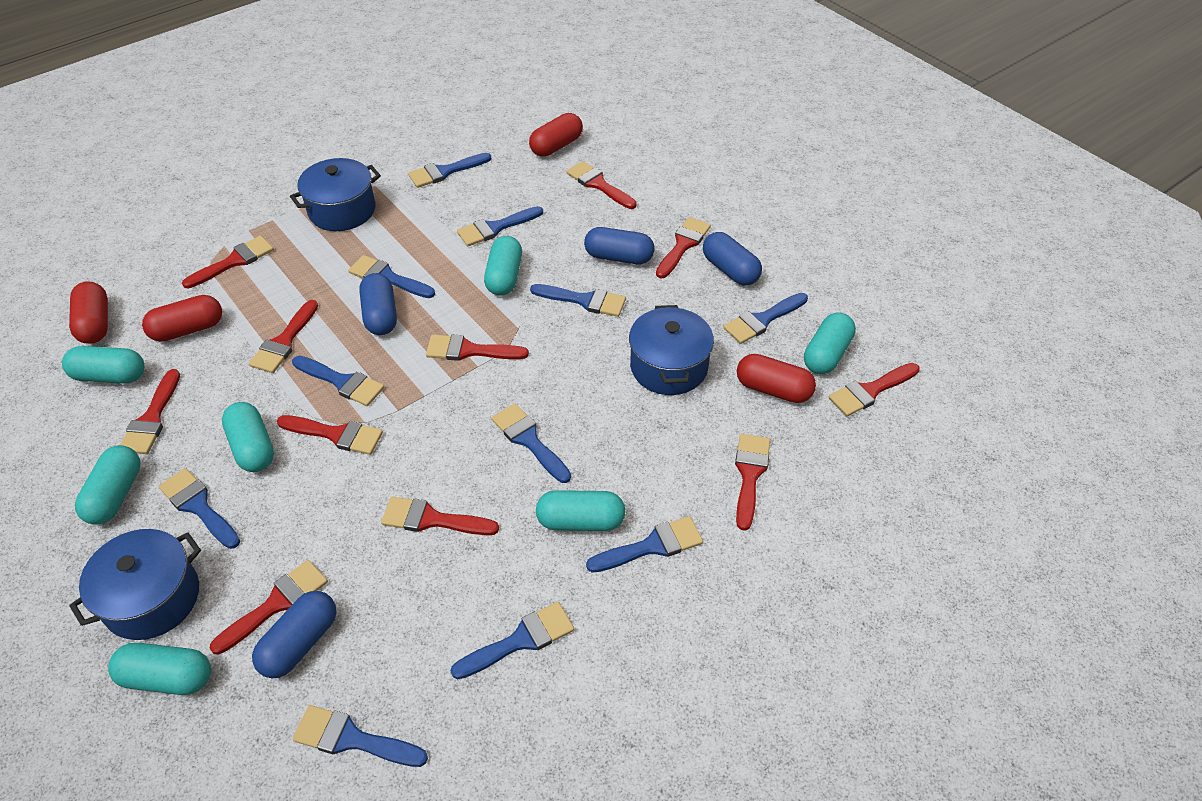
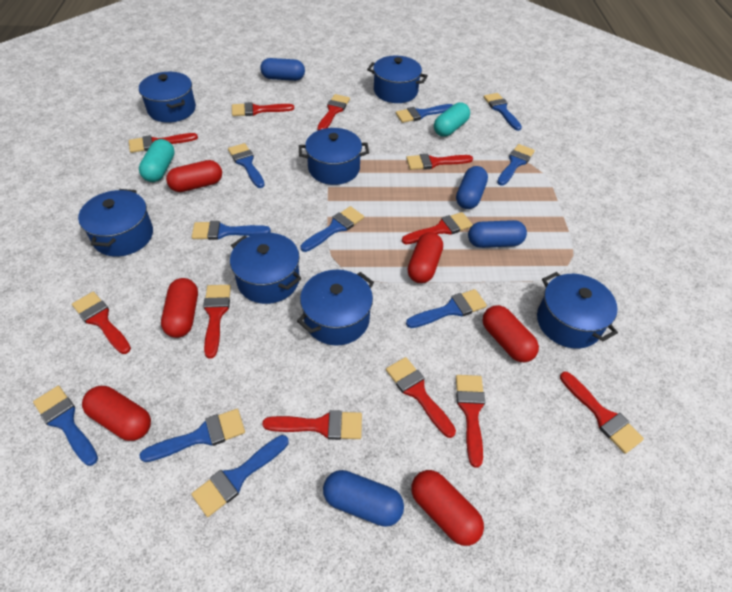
blue brush: 11 -> 10
blue pot: 3 -> 7
red capsule: 4 -> 6
turquoise capsule: 7 -> 2

